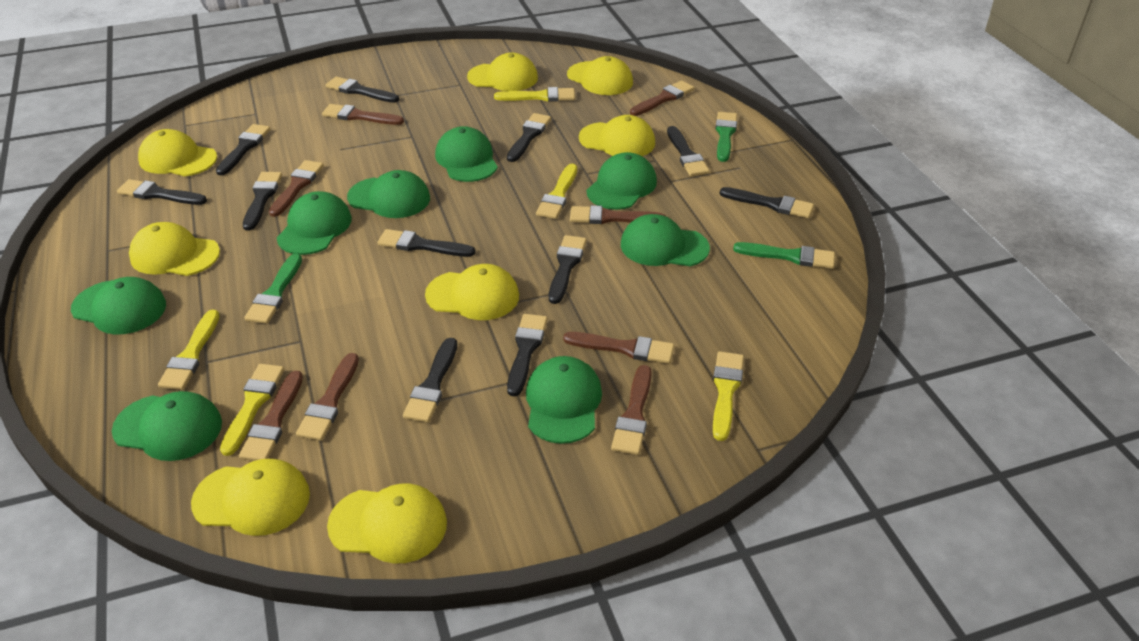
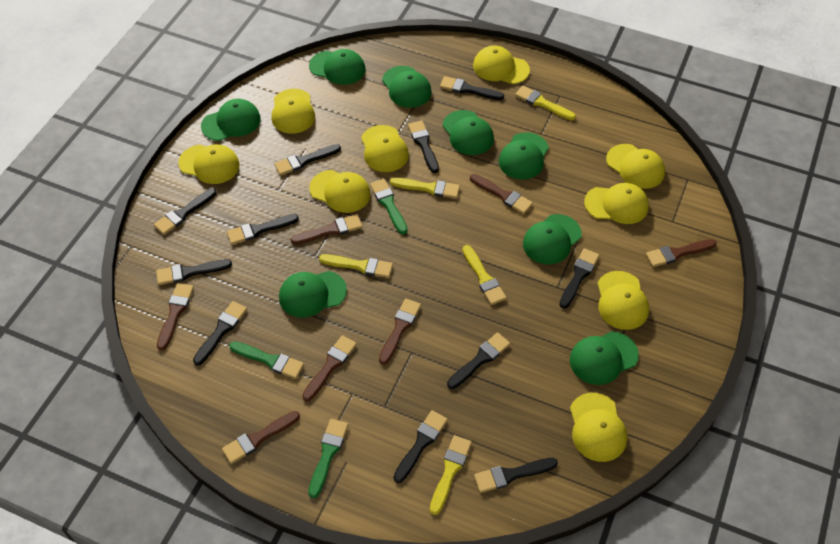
brown brush: 8 -> 7
yellow cap: 8 -> 9

